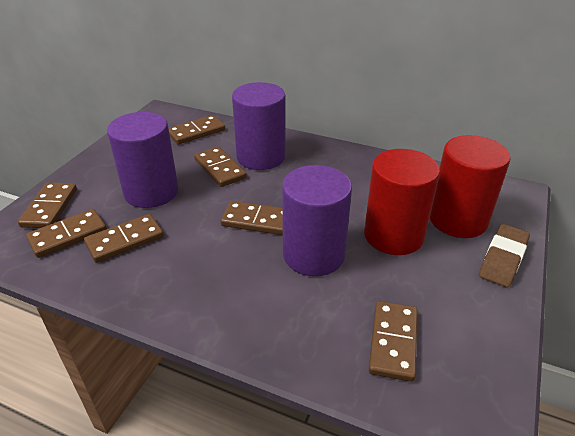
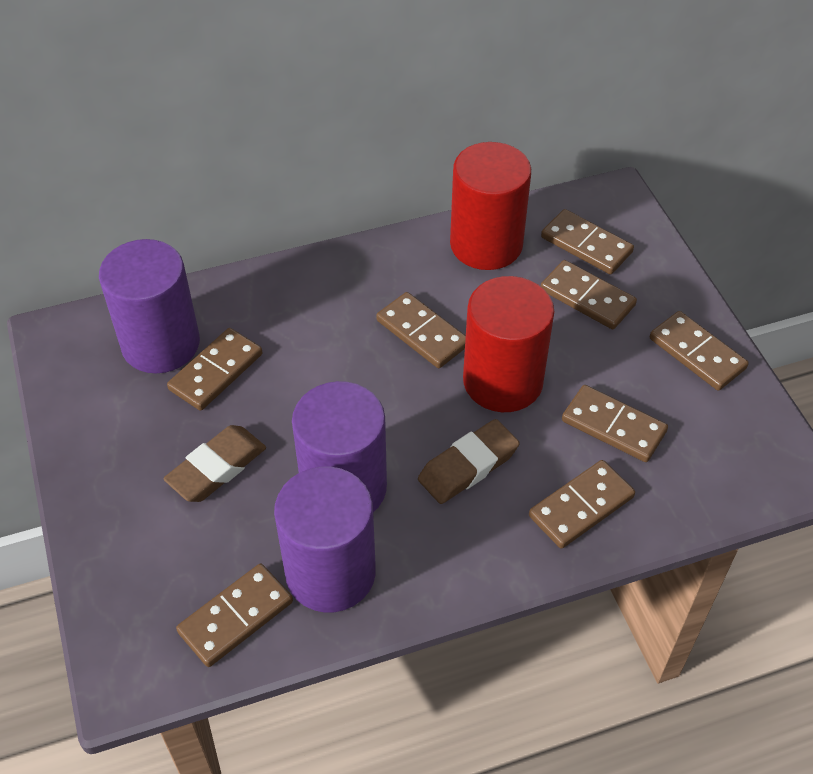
brown domino: 7 -> 8
brown eraser: 1 -> 2

